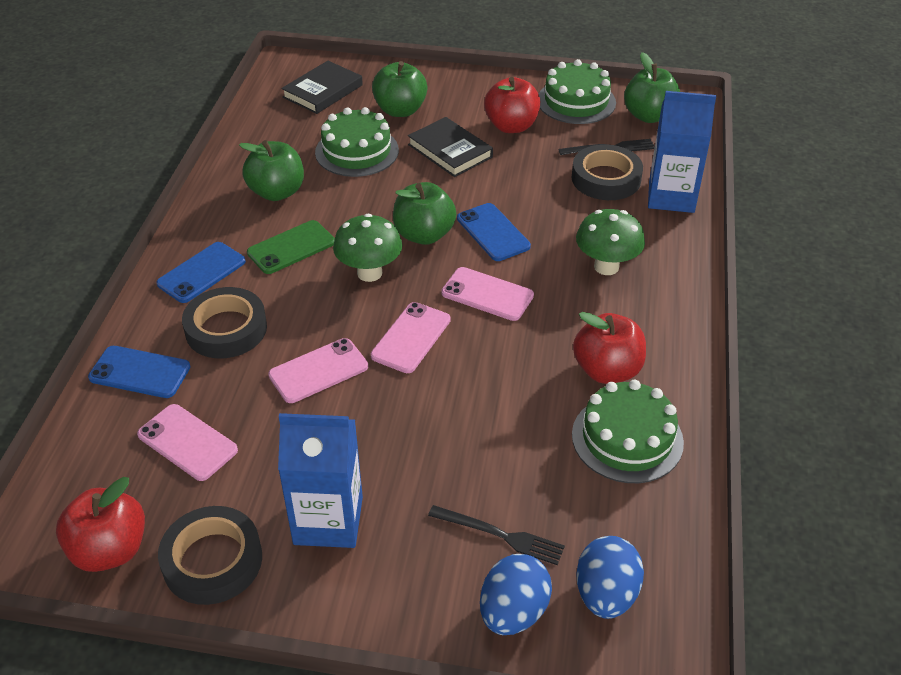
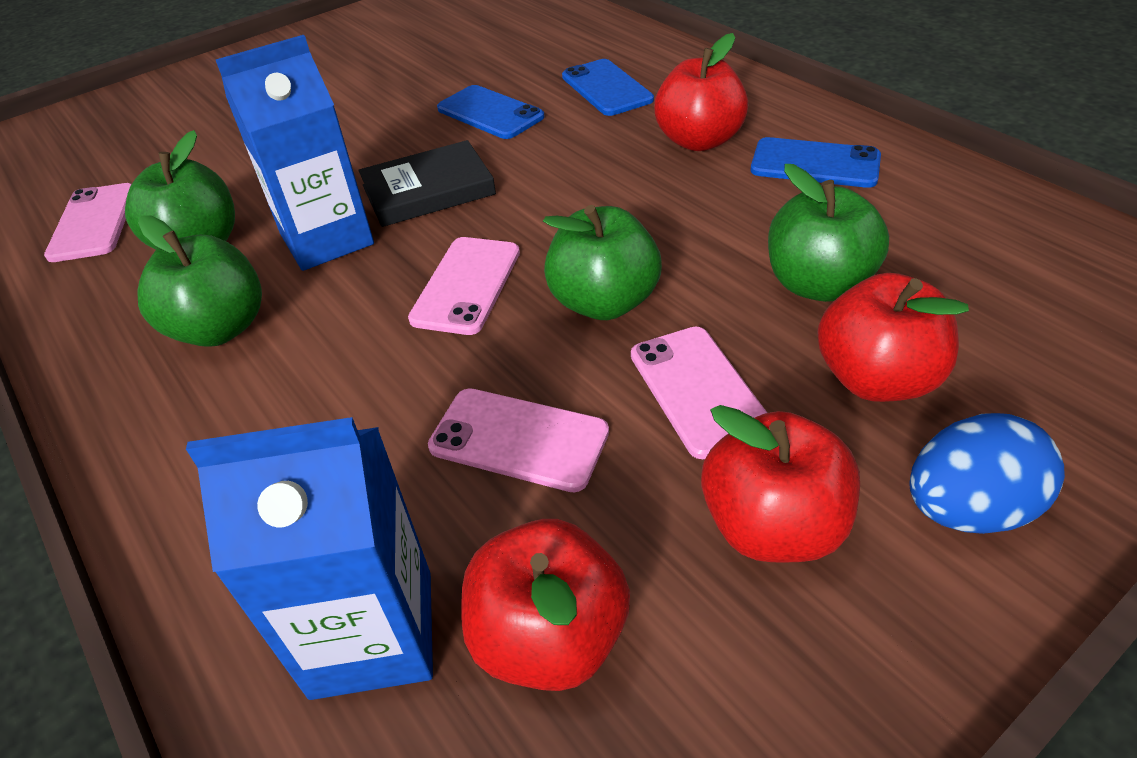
black book: 2 -> 1
black fork: 2 -> 0
black tape: 3 -> 0
blue egg: 2 -> 1
green cake: 3 -> 0
green mushroom: 2 -> 0
green phone: 1 -> 0
red apple: 3 -> 4

